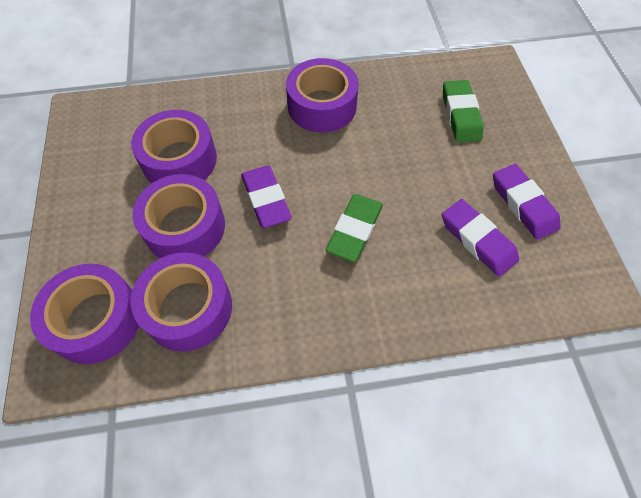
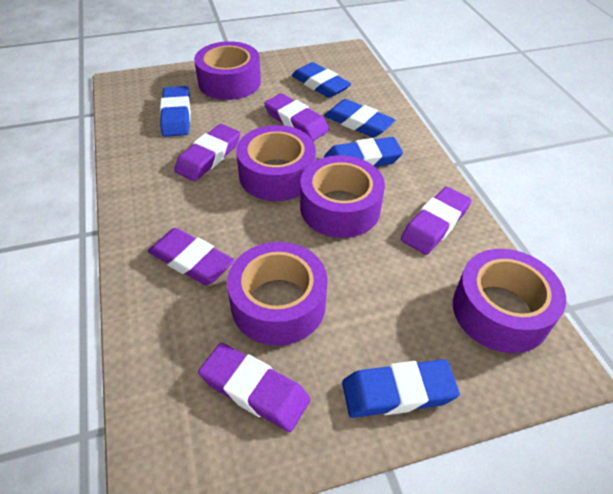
blue eraser: 0 -> 5
green eraser: 2 -> 0
purple eraser: 3 -> 5

